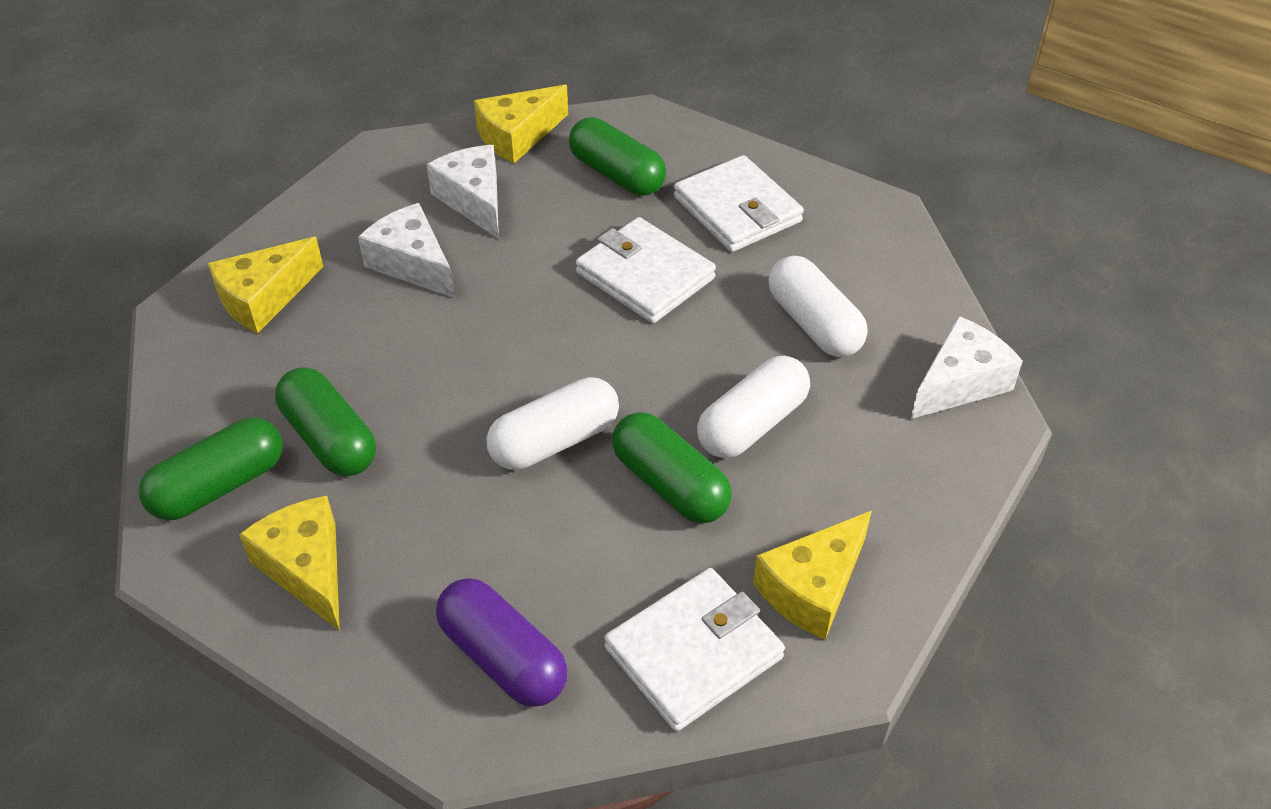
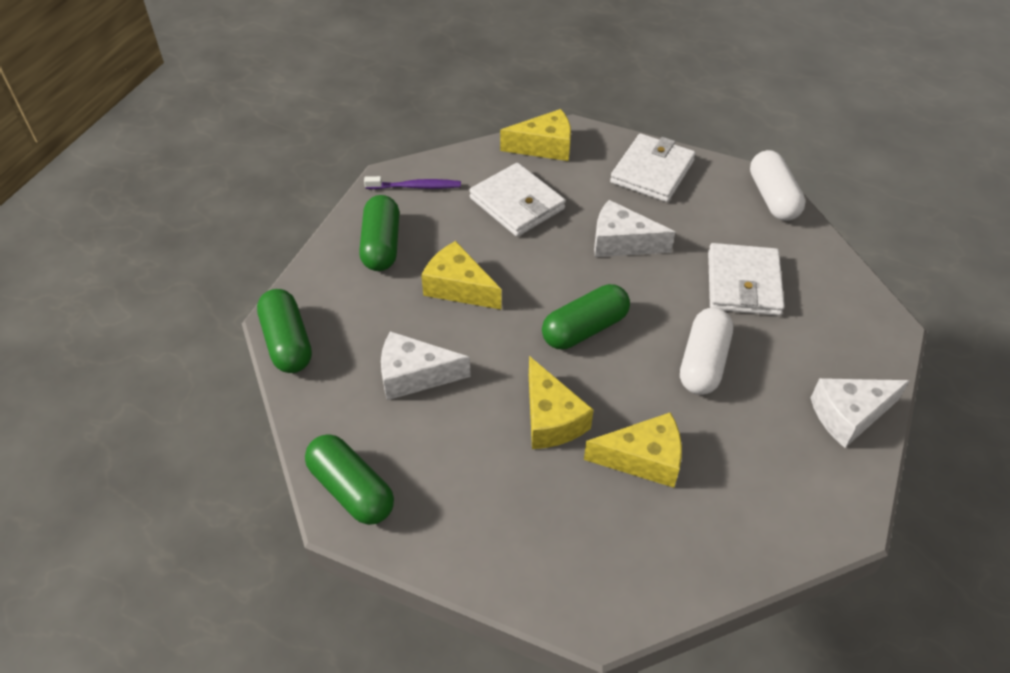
purple capsule: 1 -> 0
purple toothbrush: 0 -> 1
white capsule: 3 -> 2

